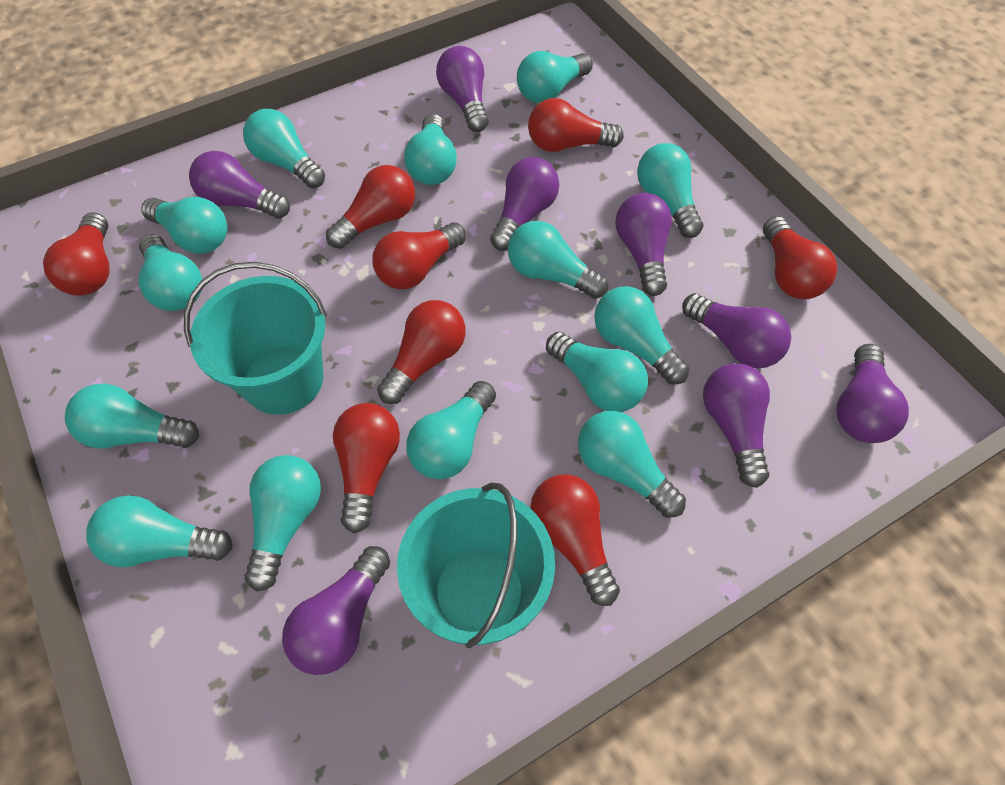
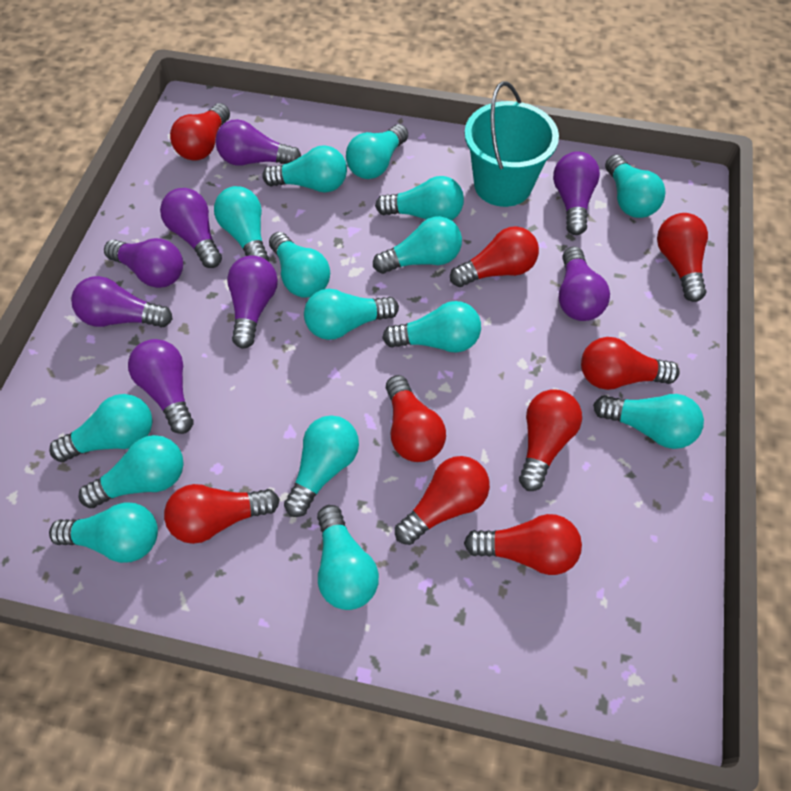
red light bulb: 8 -> 9
turquoise bucket: 2 -> 1
turquoise light bulb: 14 -> 15

